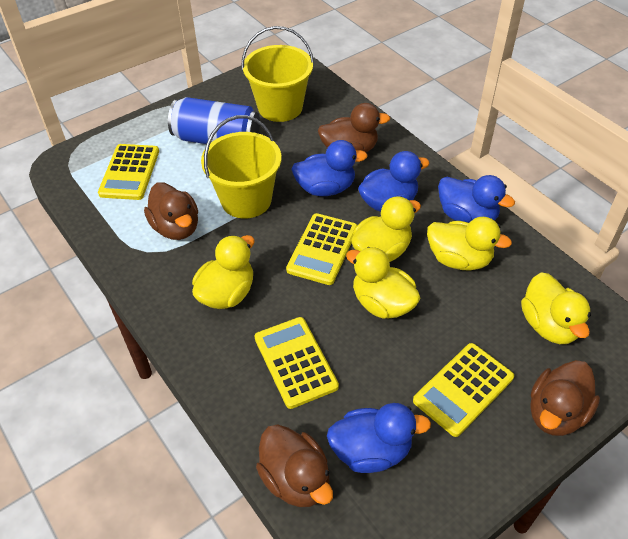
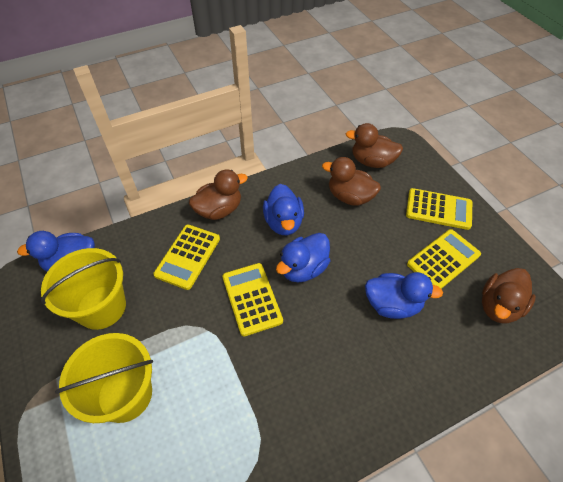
blue can: 1 -> 0
yellow duck: 5 -> 0

